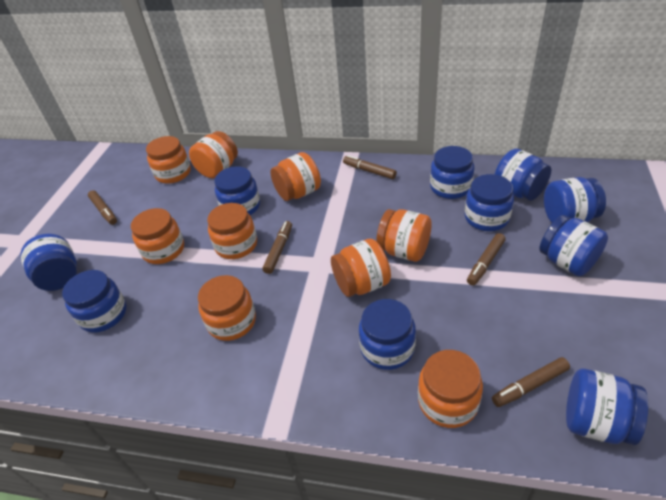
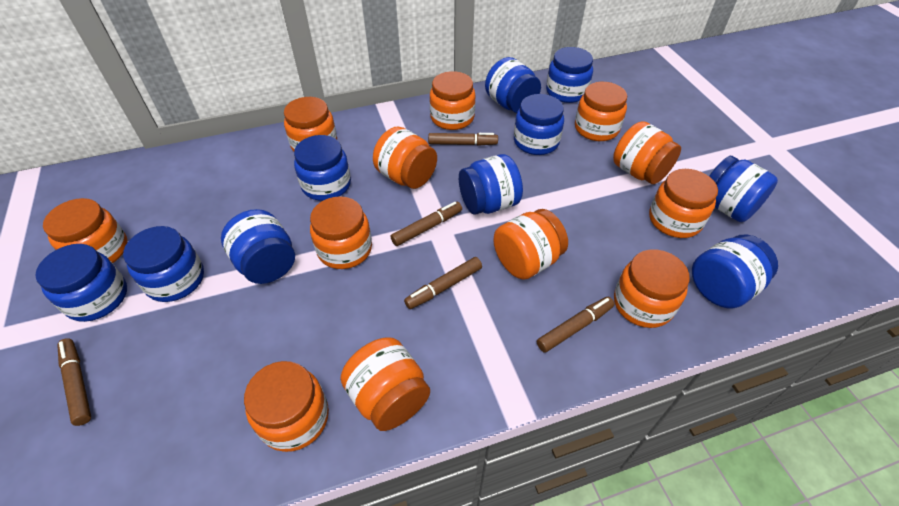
orange jar: 9 -> 12

